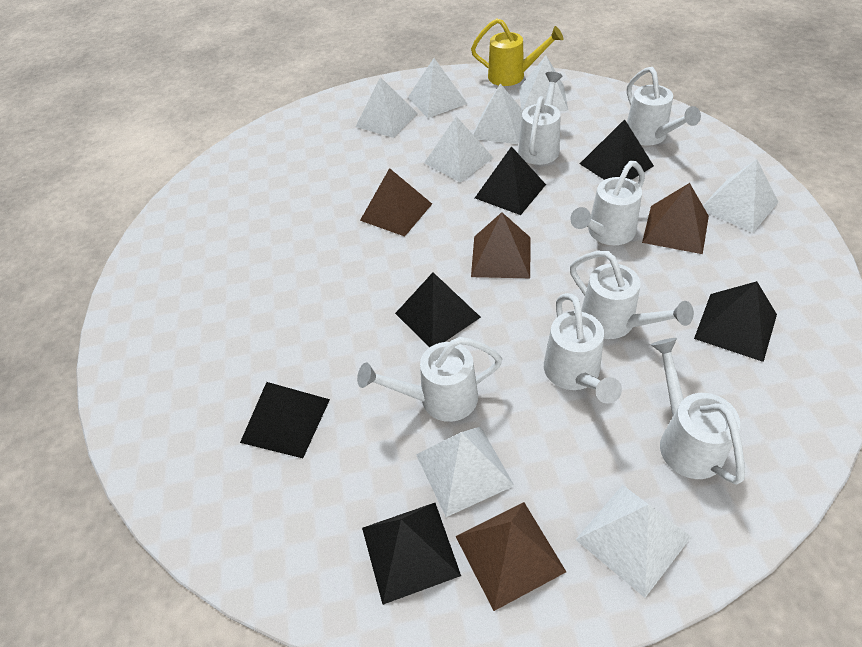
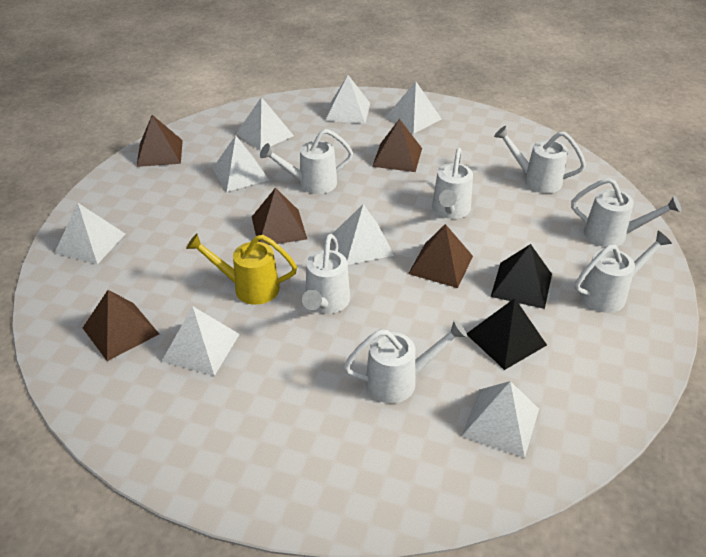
black pyramid: 6 -> 2
brown pyramid: 4 -> 5

